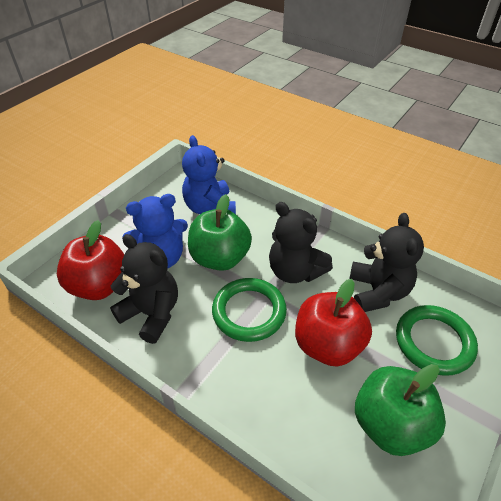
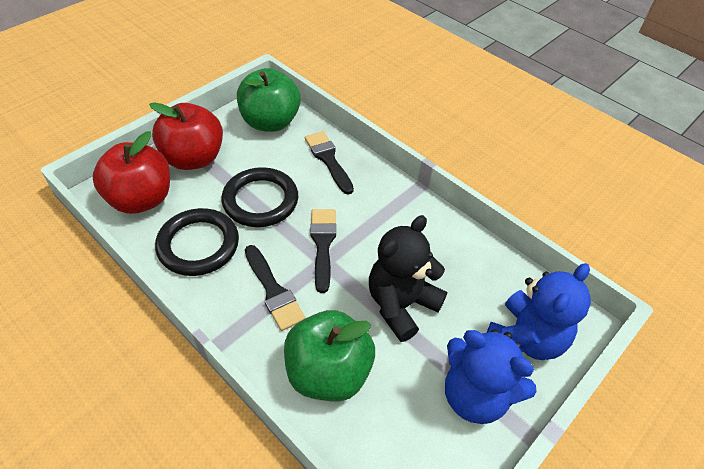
black brush: 0 -> 3
black ring: 0 -> 2
black teddy bear: 3 -> 1
green ring: 2 -> 0

